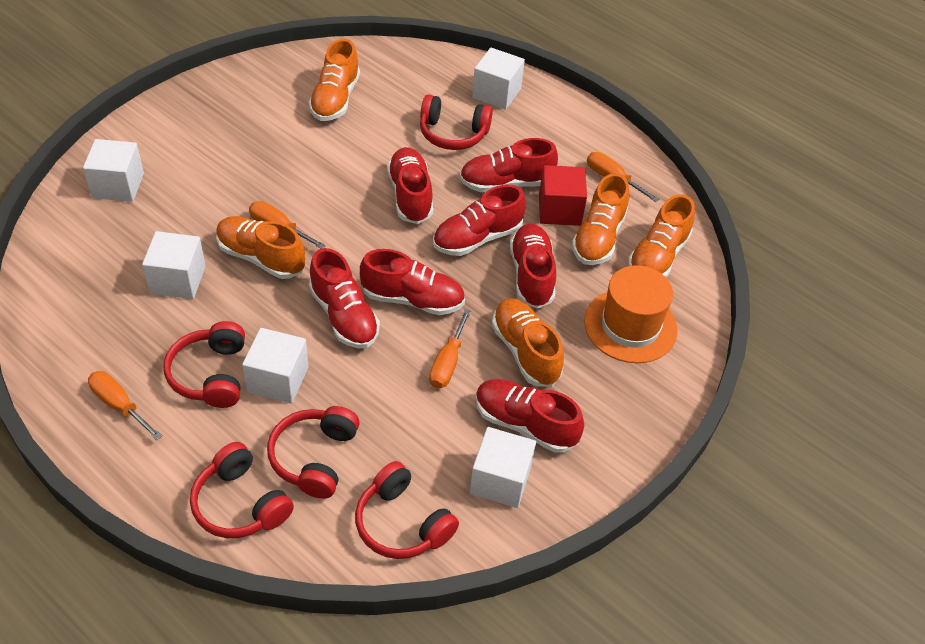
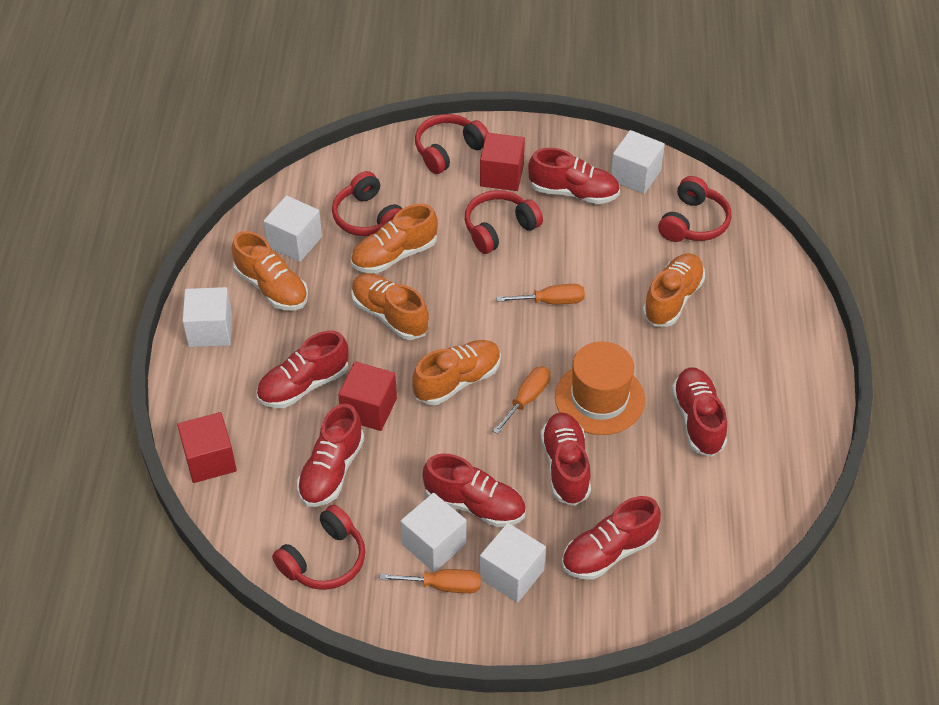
orange screwdriver: 4 -> 3
red cube: 1 -> 3

